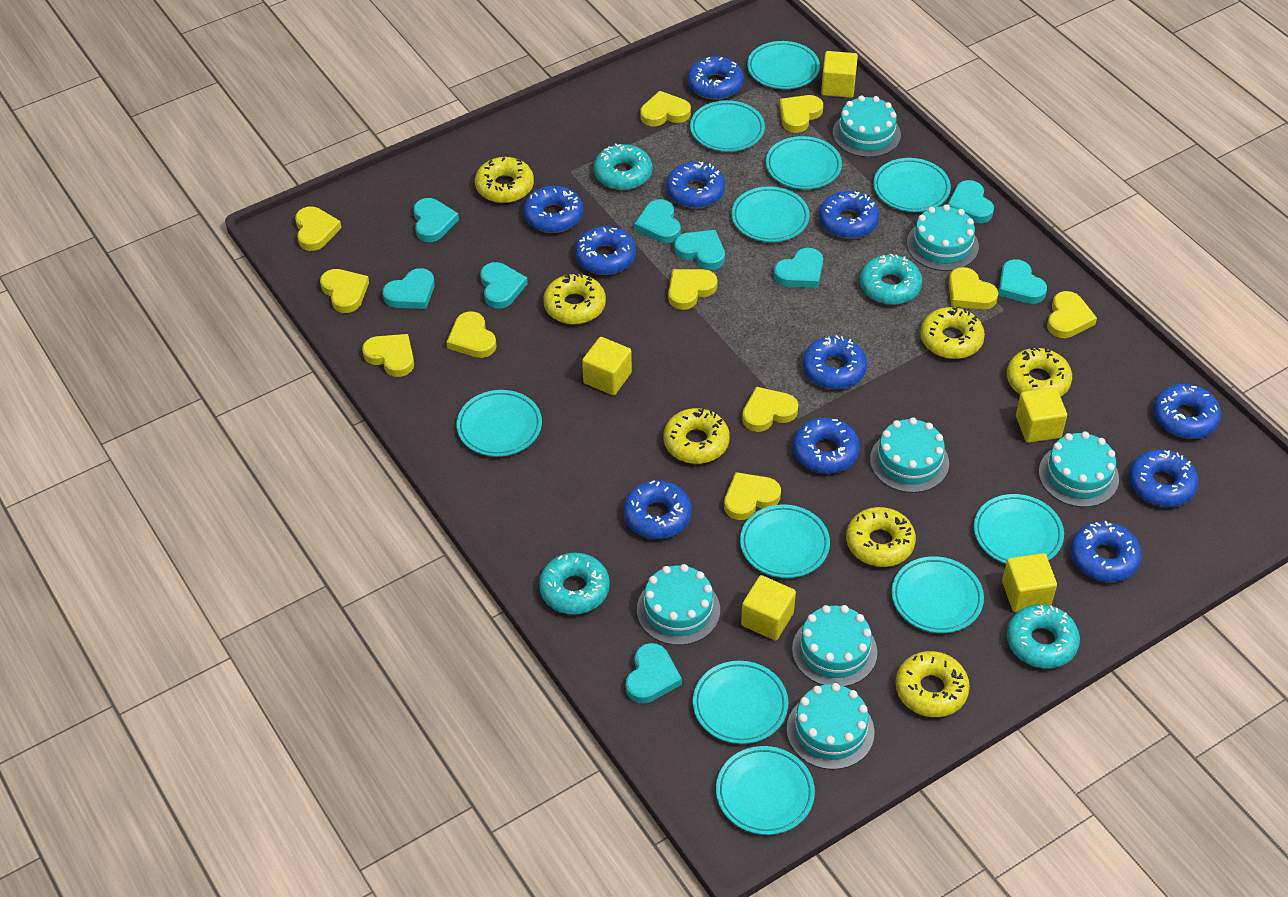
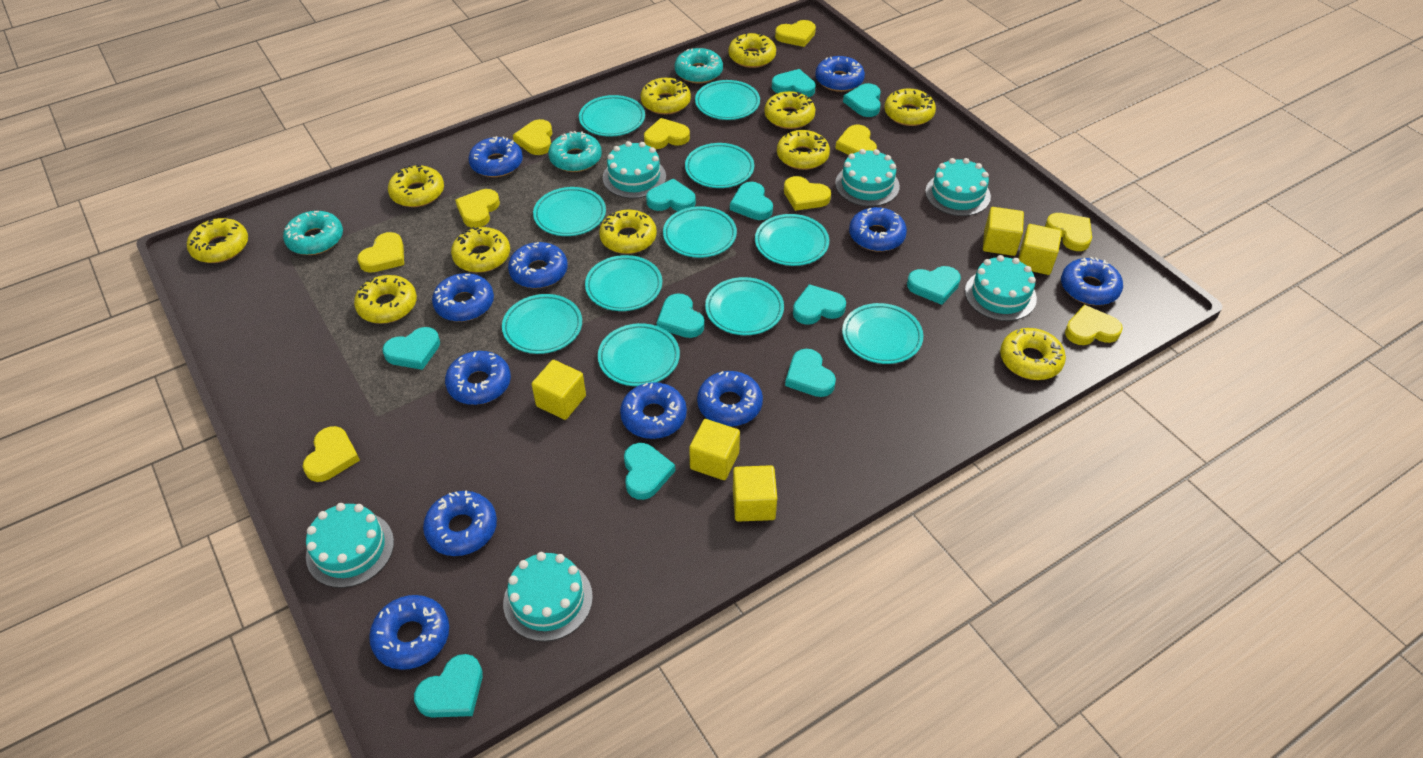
turquoise cake: 7 -> 6
turquoise donut: 4 -> 3
turquoise heart: 9 -> 11
yellow donut: 7 -> 11
yellow heart: 11 -> 10

